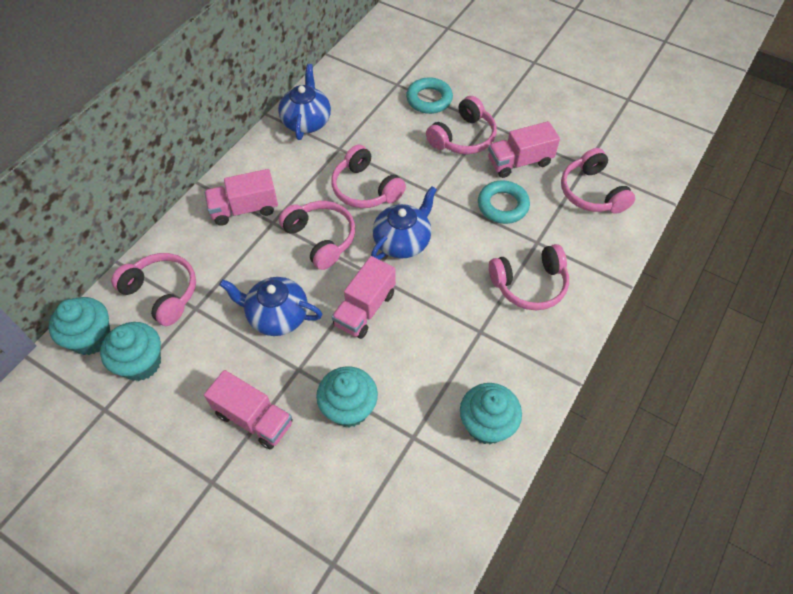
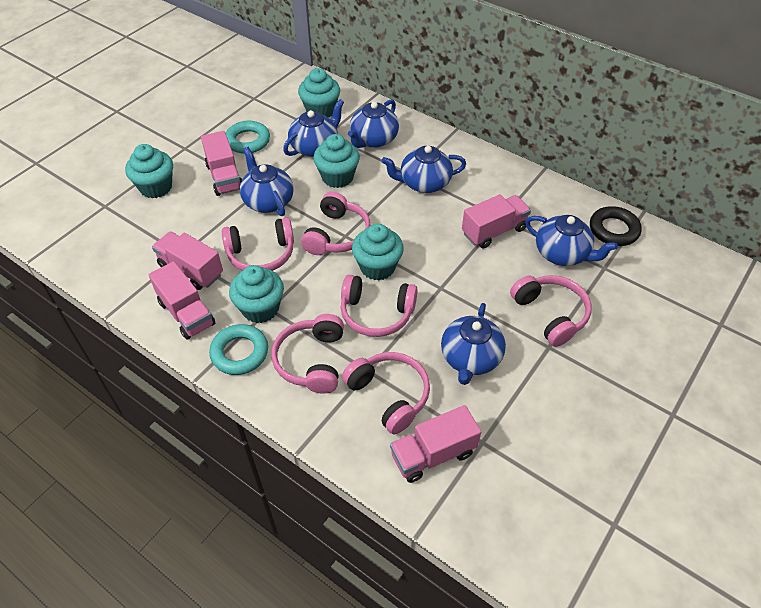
black ring: 0 -> 1
blue teapot: 3 -> 6
pink truck: 4 -> 5
turquoise cupcake: 4 -> 5

